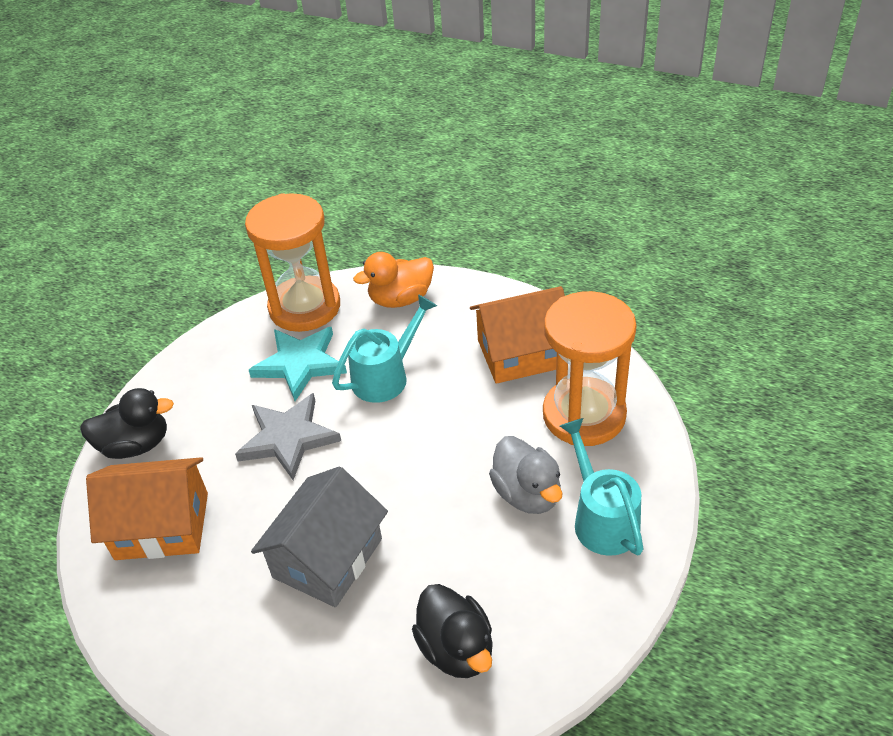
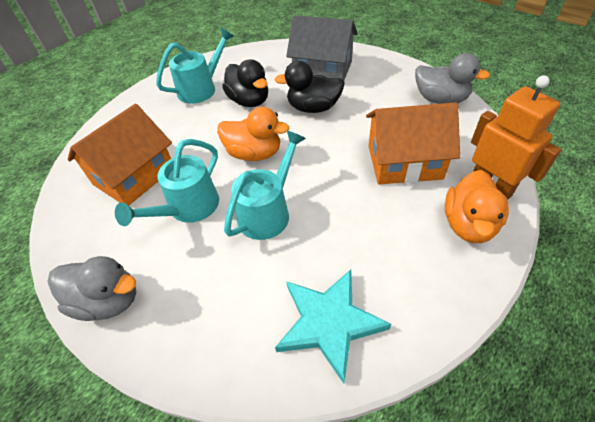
grey duck: 1 -> 2
grey star: 1 -> 0
orange duck: 1 -> 2
orange hourglass: 2 -> 0
orange robot: 0 -> 1
turquoise watering can: 2 -> 3

